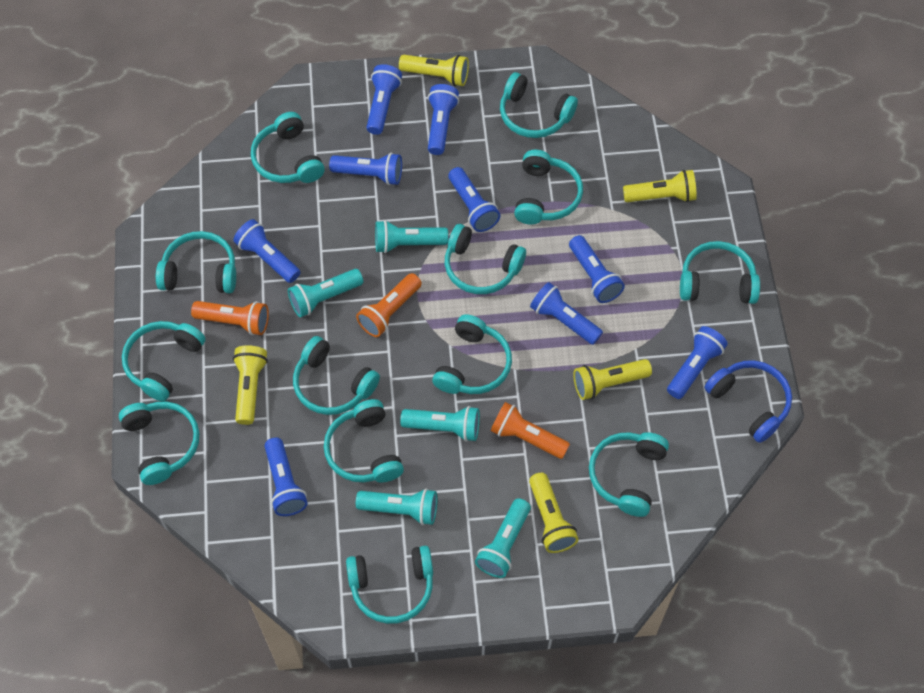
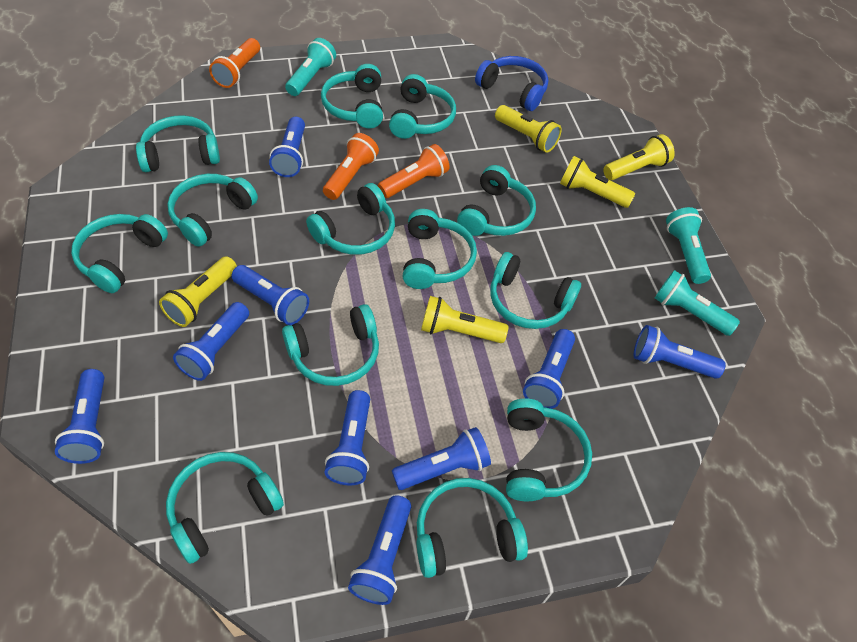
turquoise flashlight: 5 -> 3

